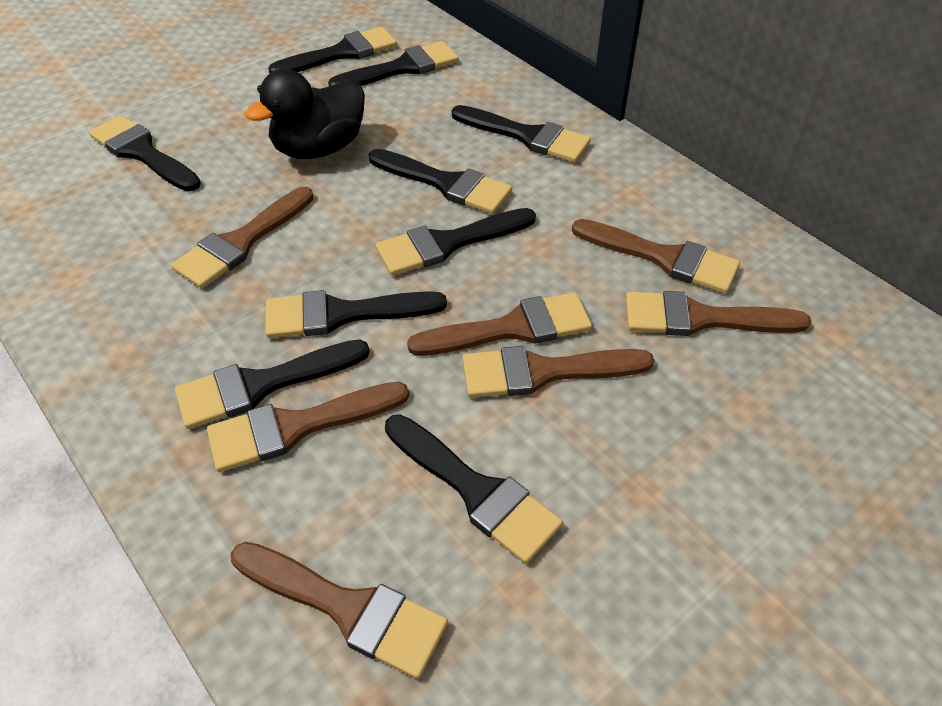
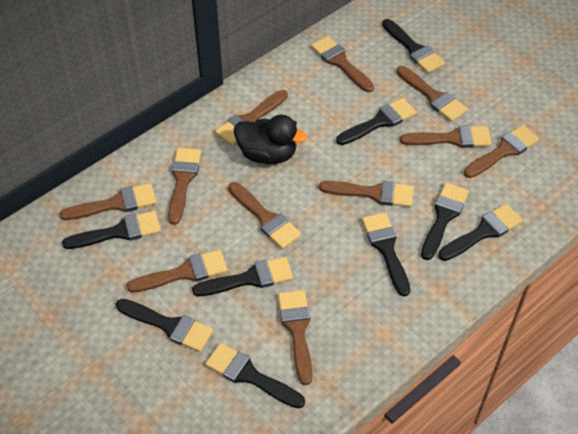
brown brush: 7 -> 11

